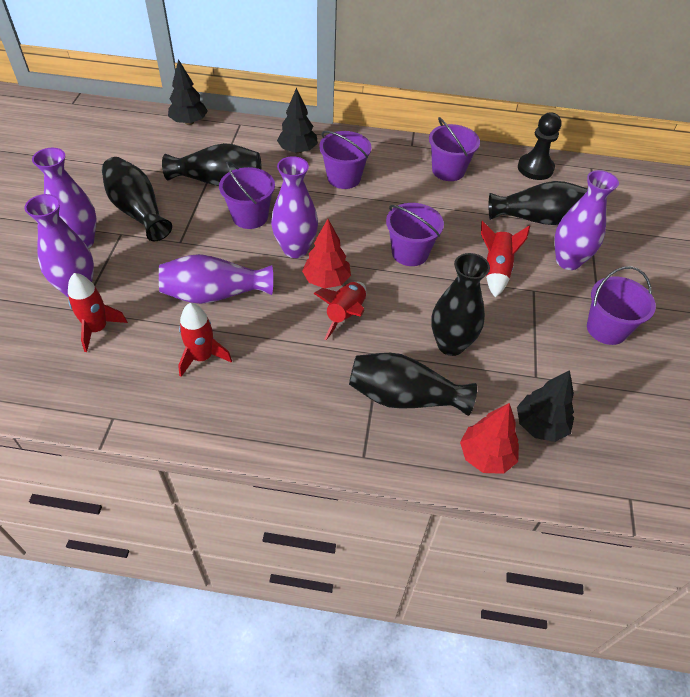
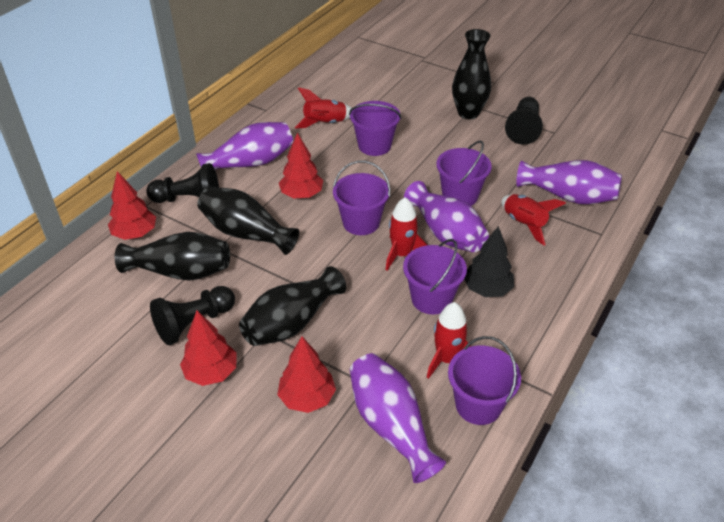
black pawn: 1 -> 3
black tree: 3 -> 1
black vase: 5 -> 4
purple vase: 5 -> 4
red tree: 2 -> 4

